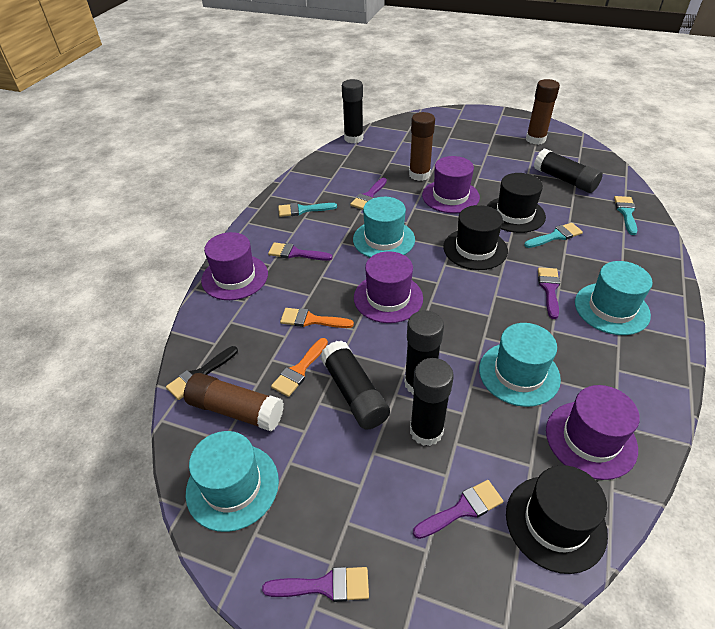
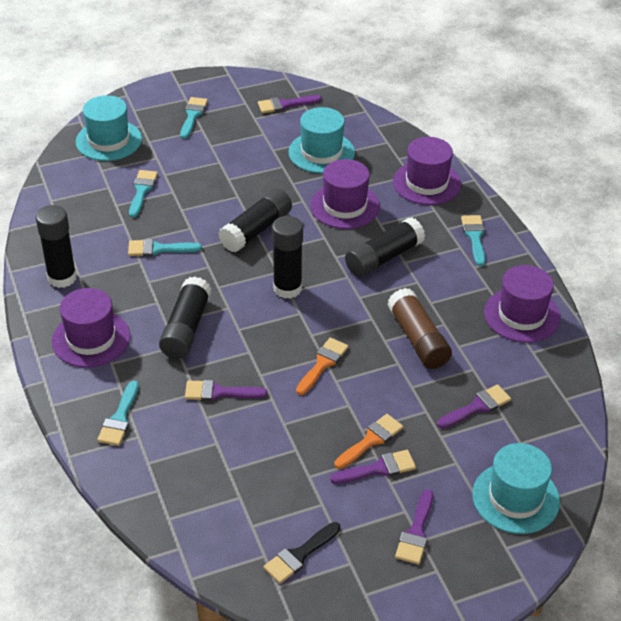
black hat: 3 -> 0
brown glue stick: 3 -> 1
turquoise brush: 3 -> 5
turquoise hat: 4 -> 3

